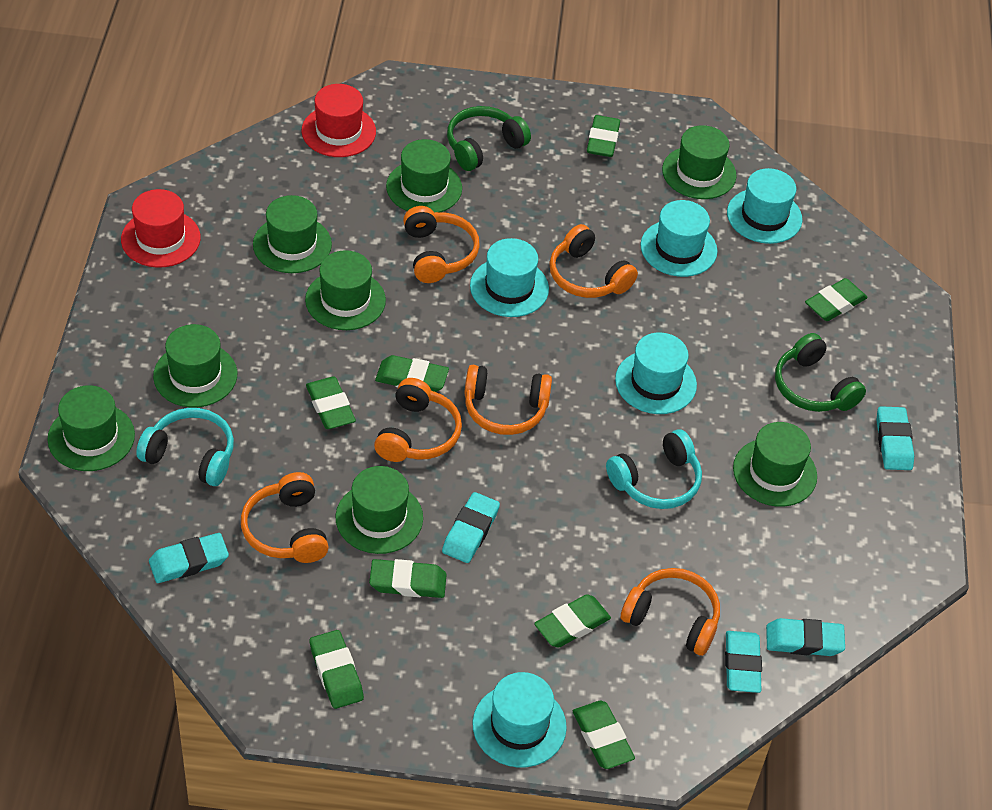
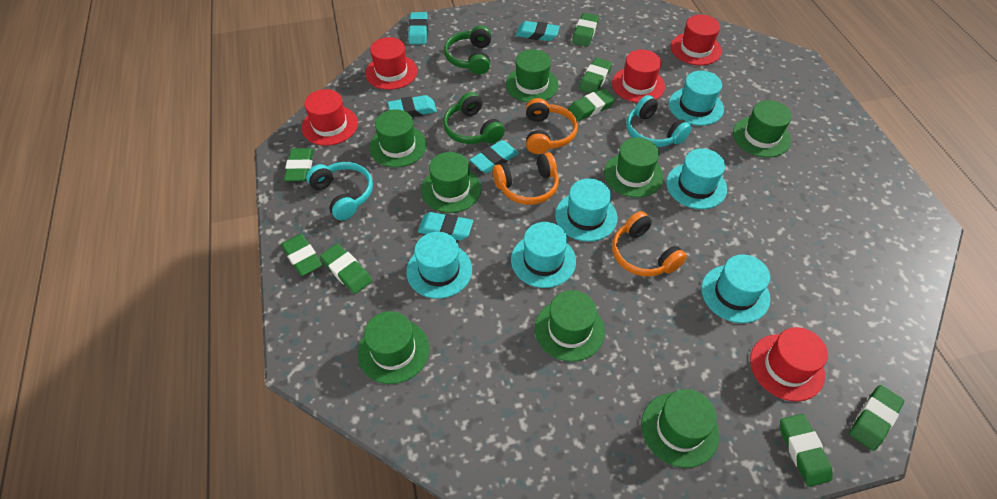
orange headphones: 6 -> 3
red hat: 2 -> 5
turquoise hat: 5 -> 6

